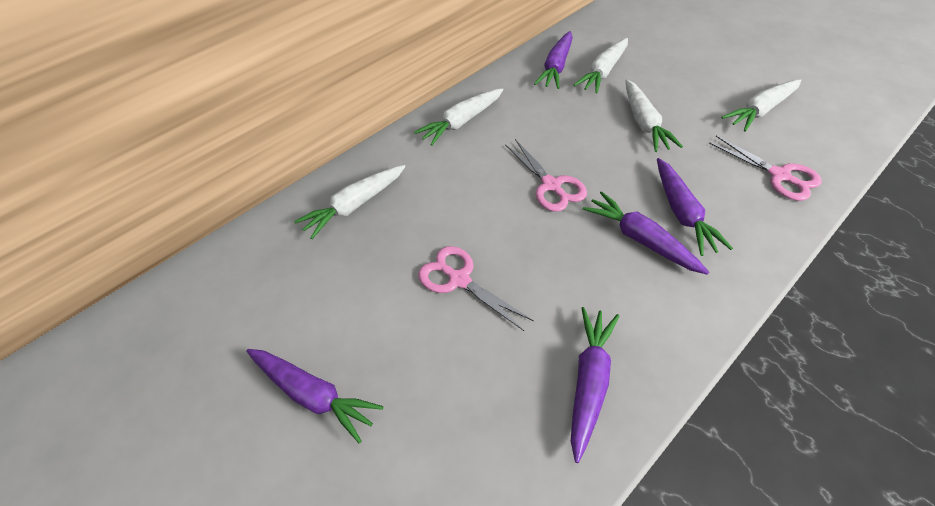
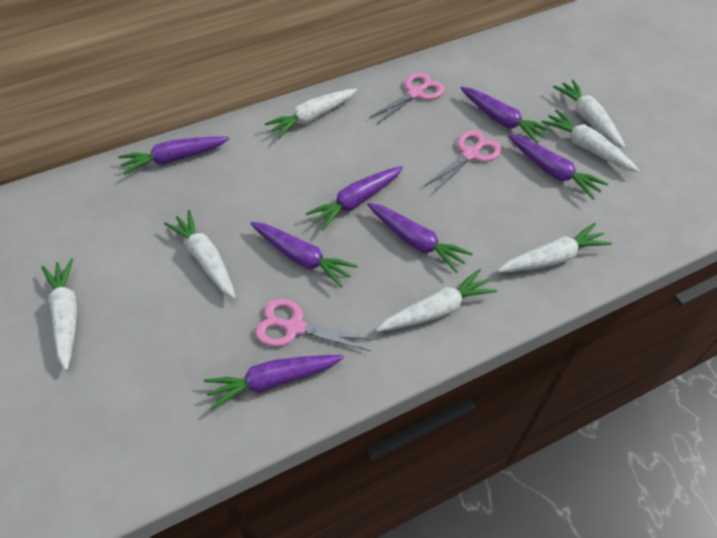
purple carrot: 5 -> 7
white carrot: 5 -> 7

